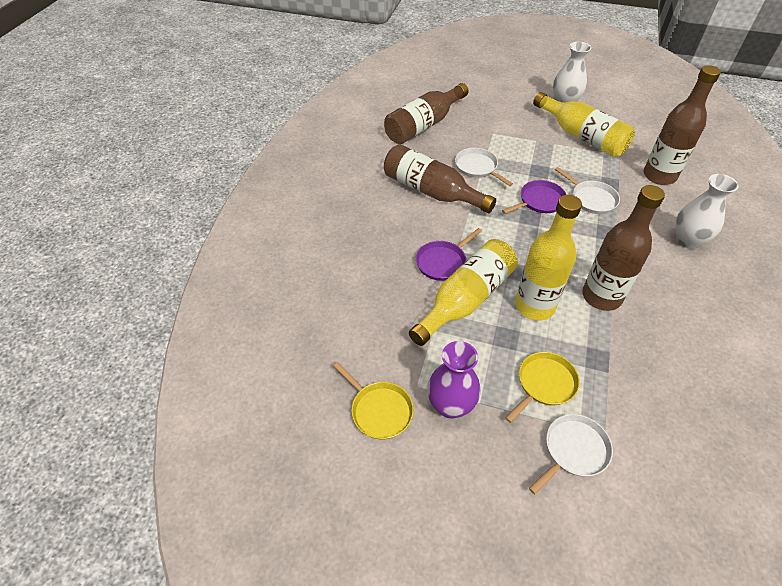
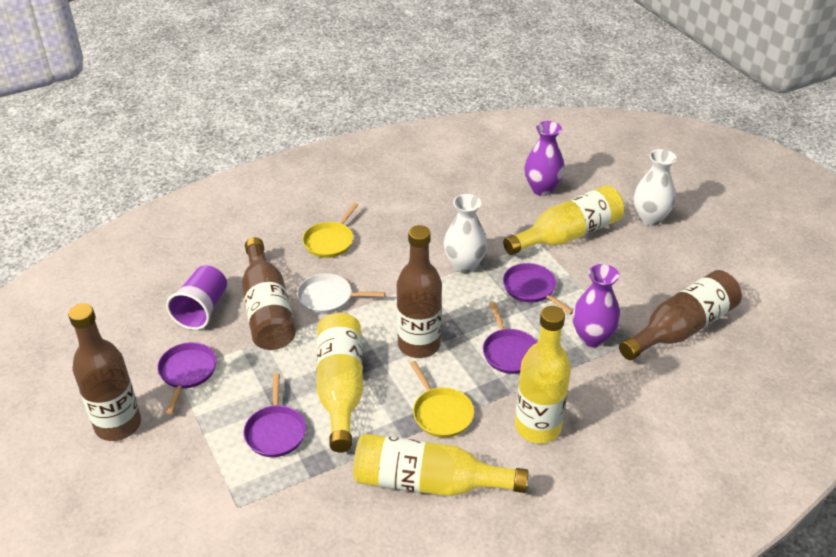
purple cup: 0 -> 1
purple pan: 2 -> 4
purple vase: 1 -> 2
white pan: 3 -> 1
yellow bottle: 3 -> 4

